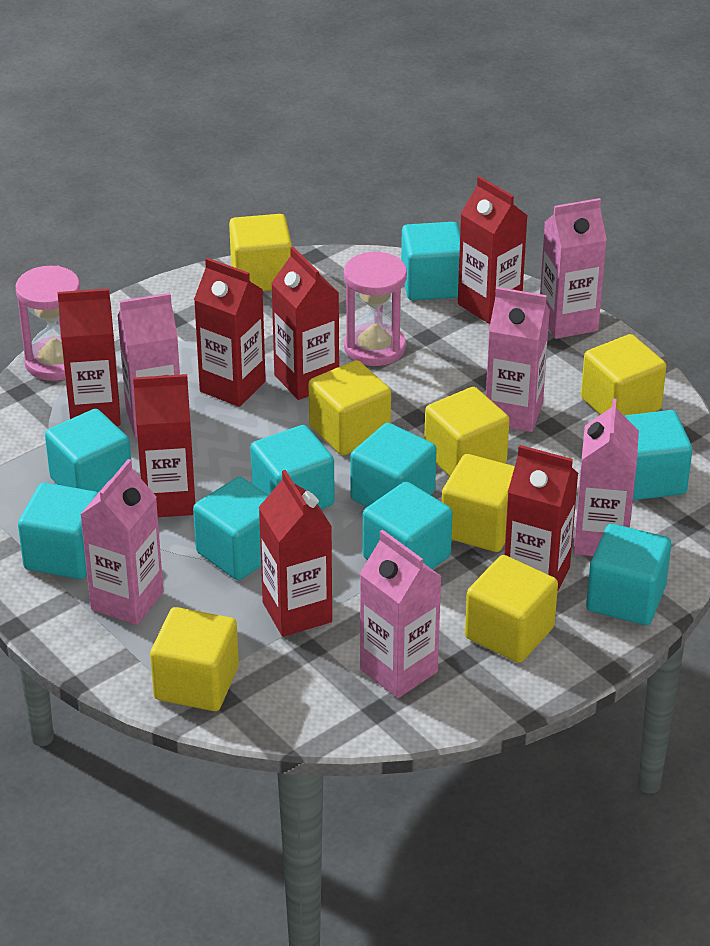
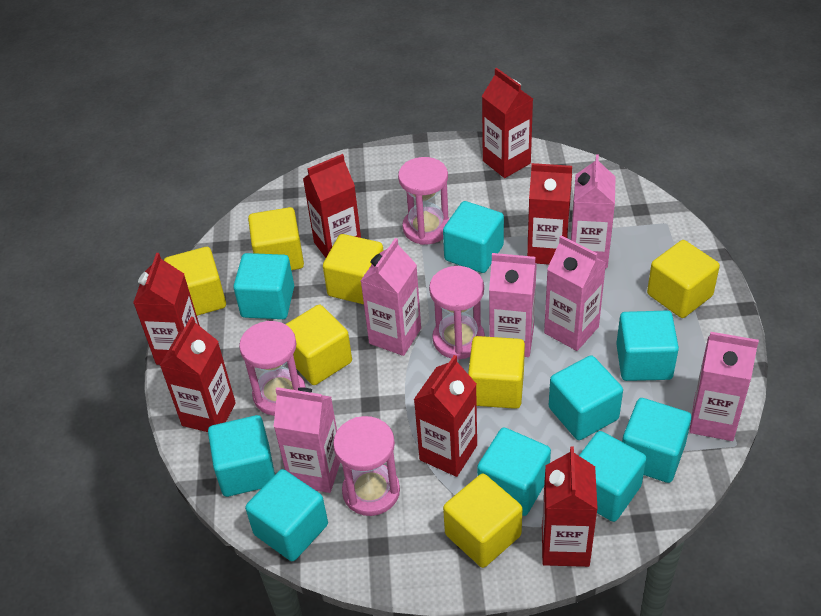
pink hourglass: 2 -> 4

